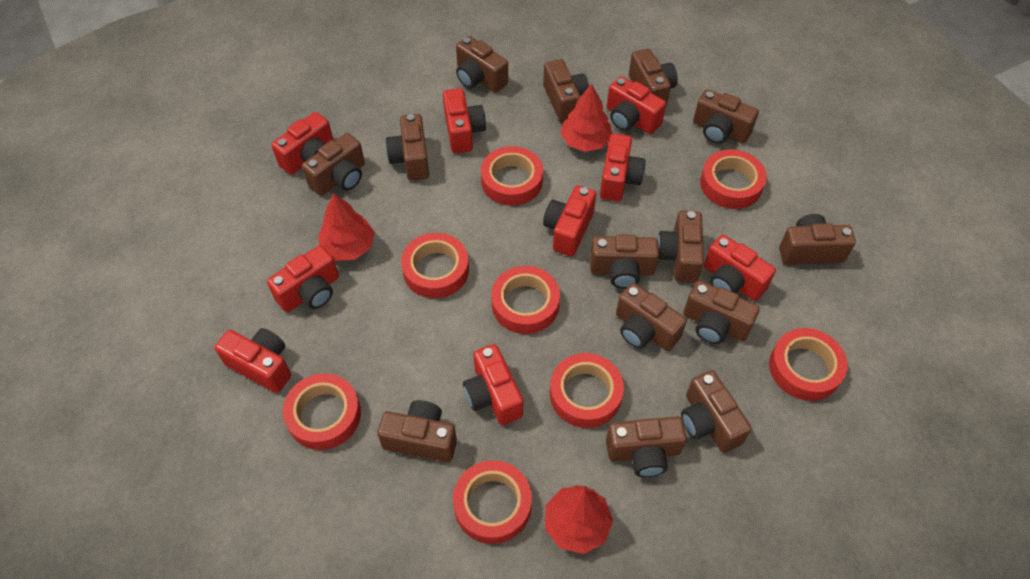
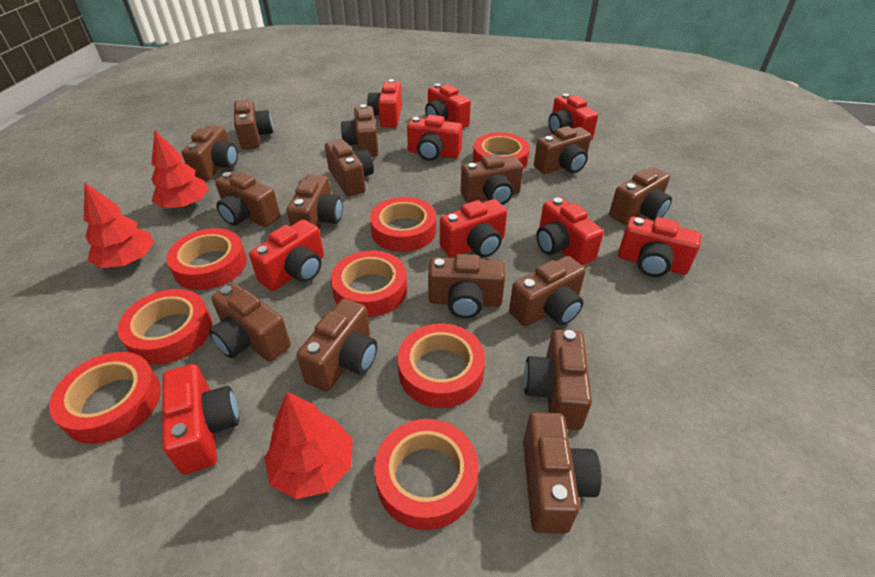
brown camera: 14 -> 15

